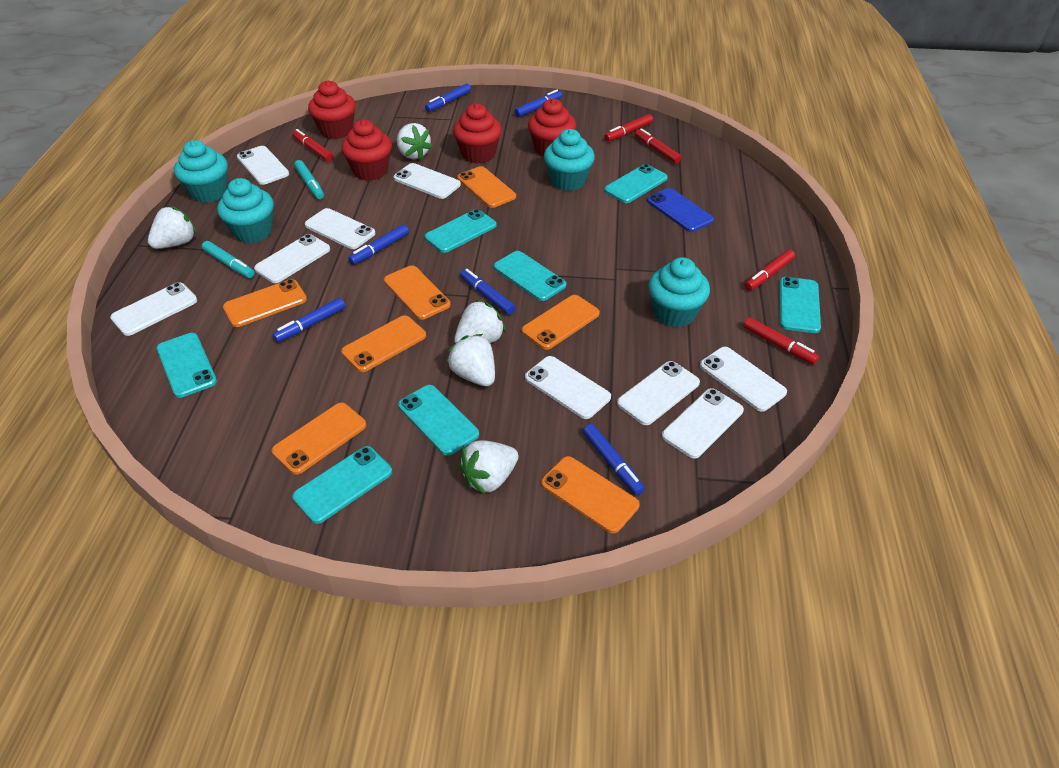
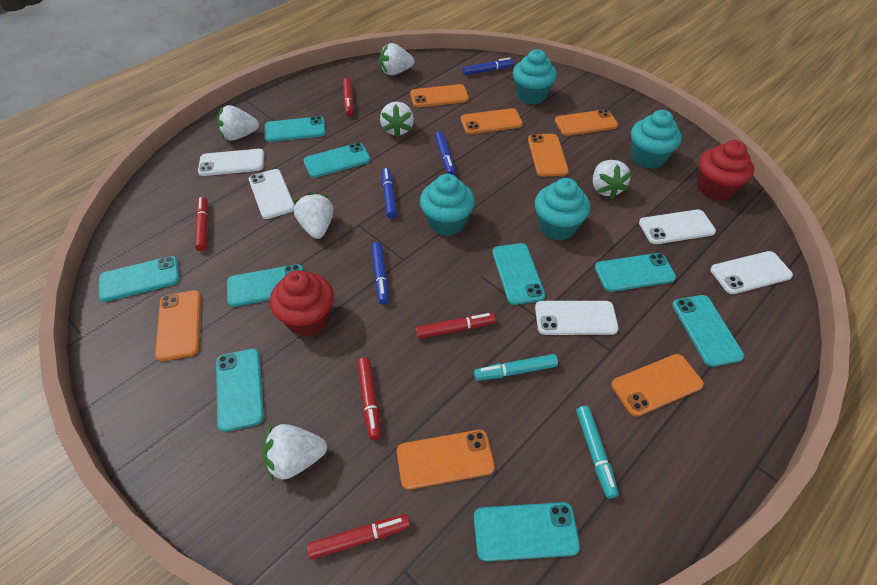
blue marker: 6 -> 4
blue phone: 1 -> 0
red cupcake: 4 -> 2
turquoise phone: 7 -> 9
white phone: 9 -> 5
white strawberry: 5 -> 6

